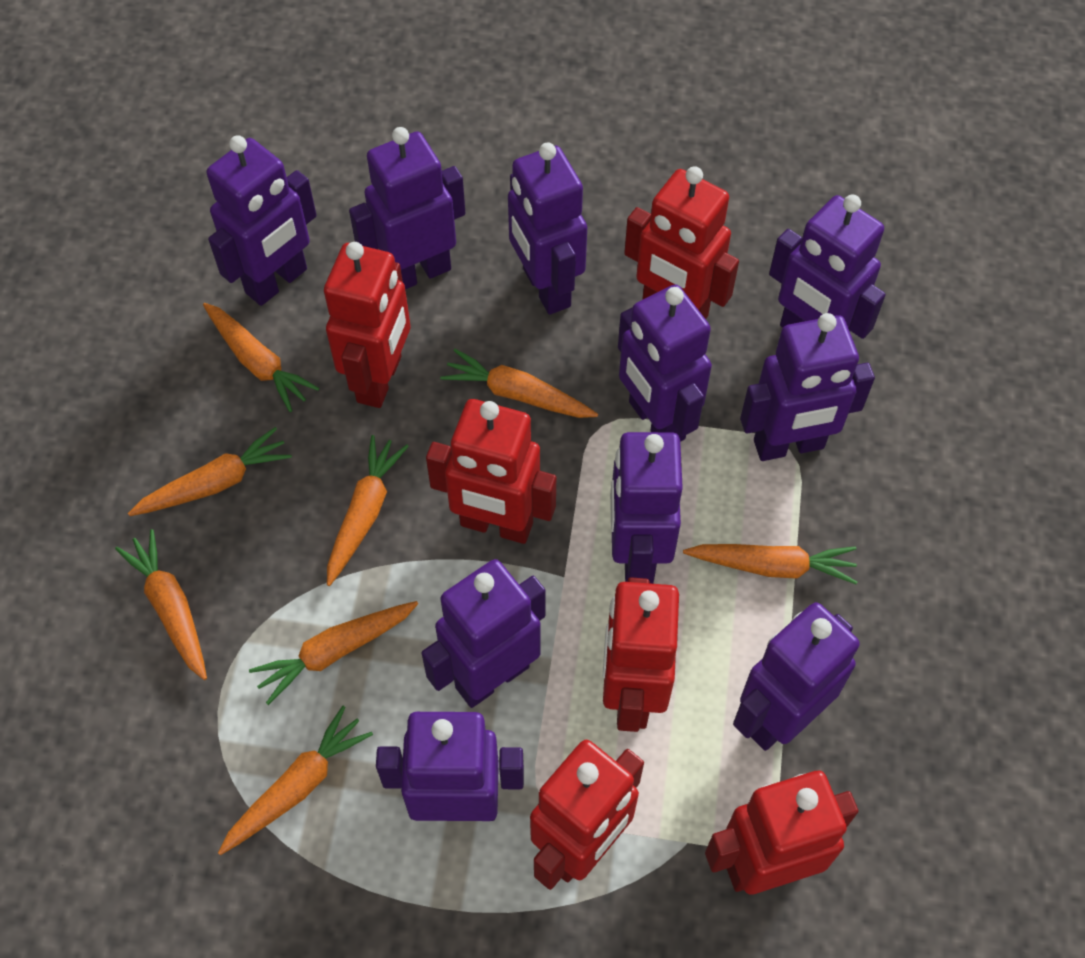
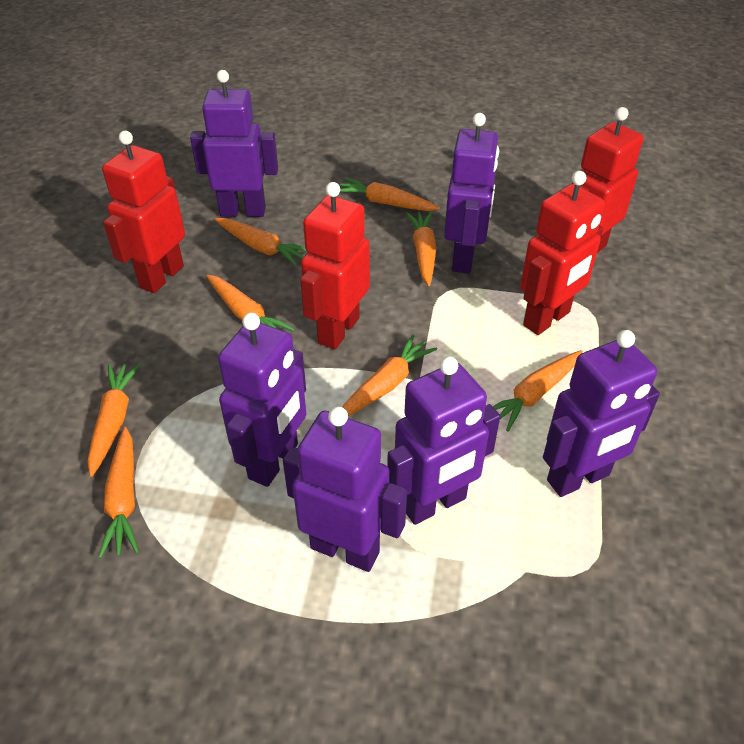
purple robot: 10 -> 6
red robot: 6 -> 4

